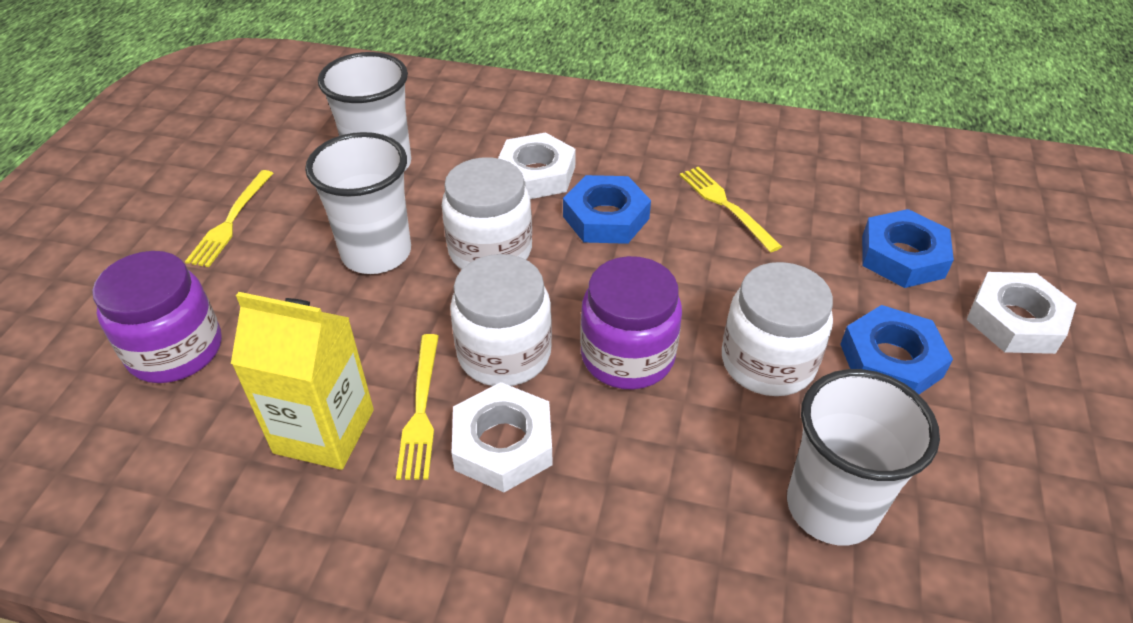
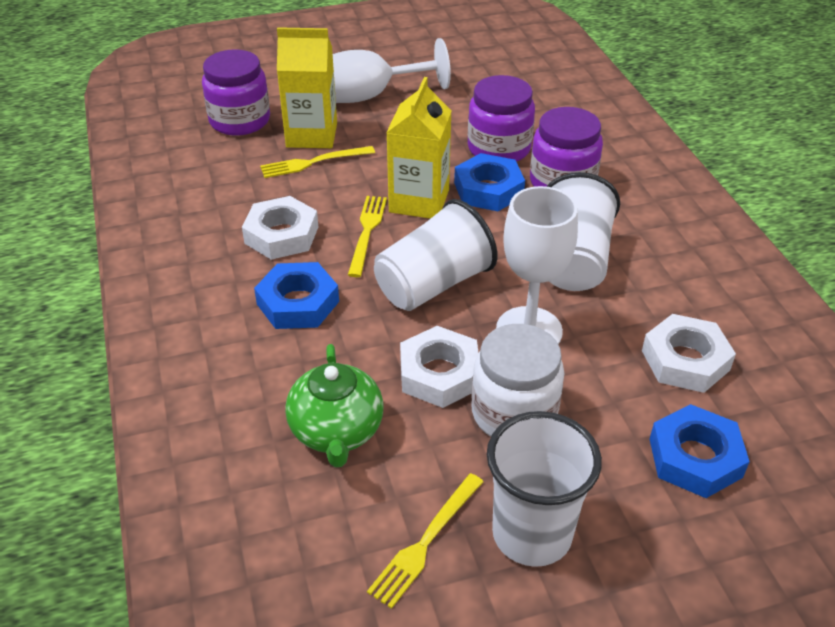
green teapot: 0 -> 1
purple jar: 2 -> 3
white goblet: 0 -> 2
white jar: 3 -> 1
yellow carton: 1 -> 2

